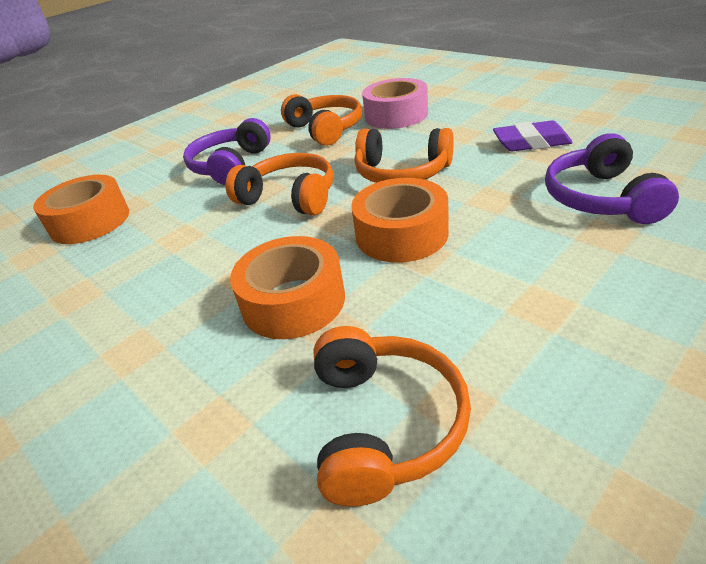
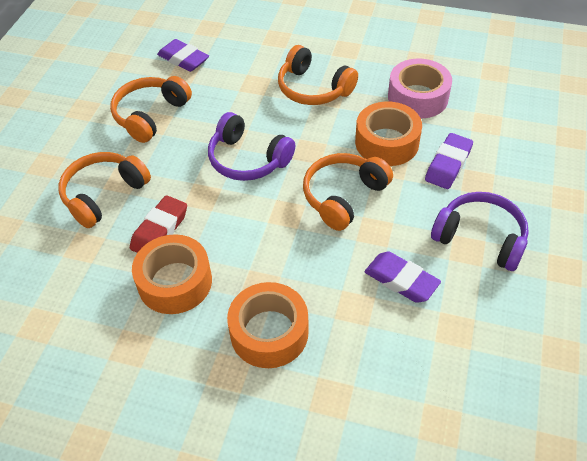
purple eraser: 1 -> 3
red eraser: 0 -> 1

